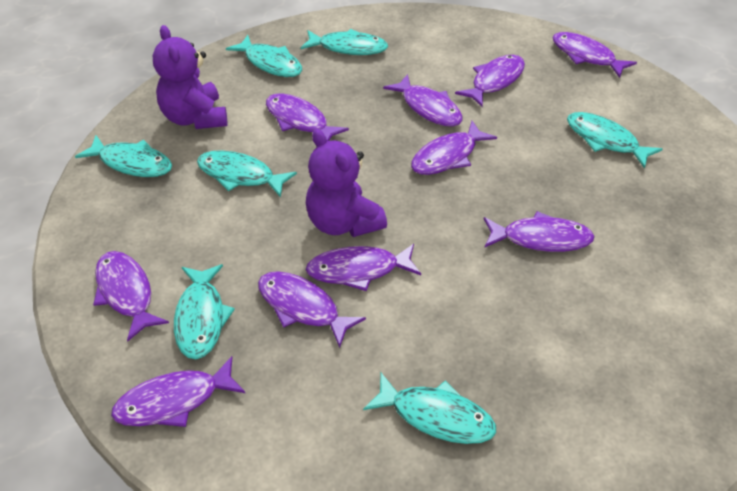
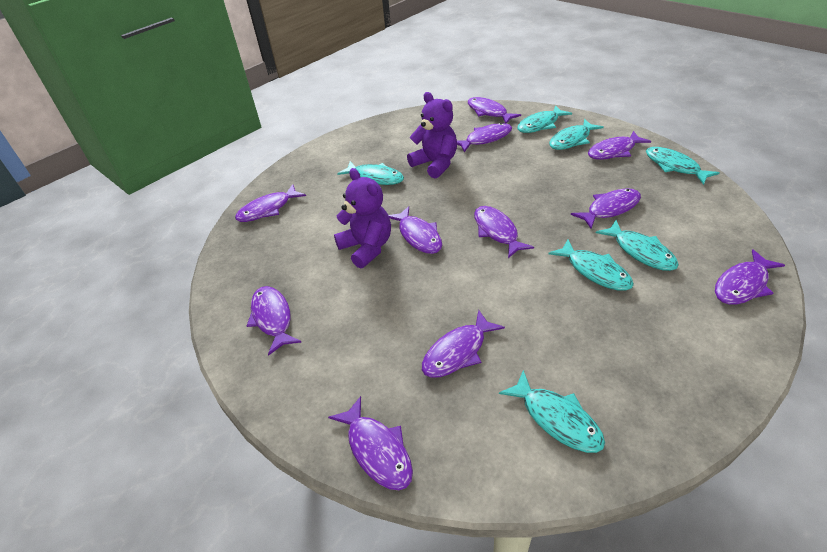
purple fish: 10 -> 11

